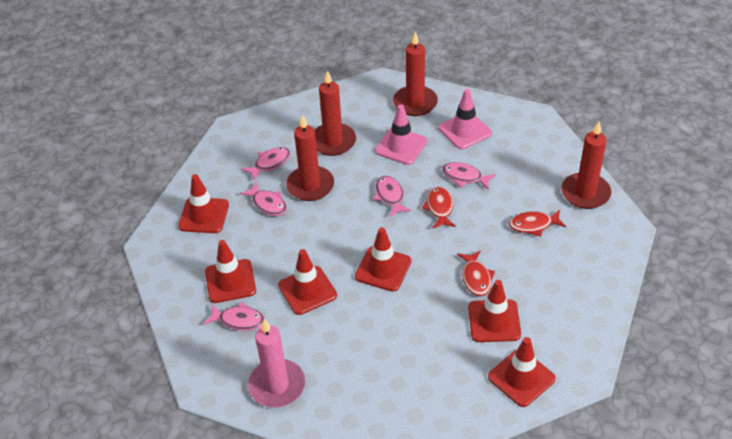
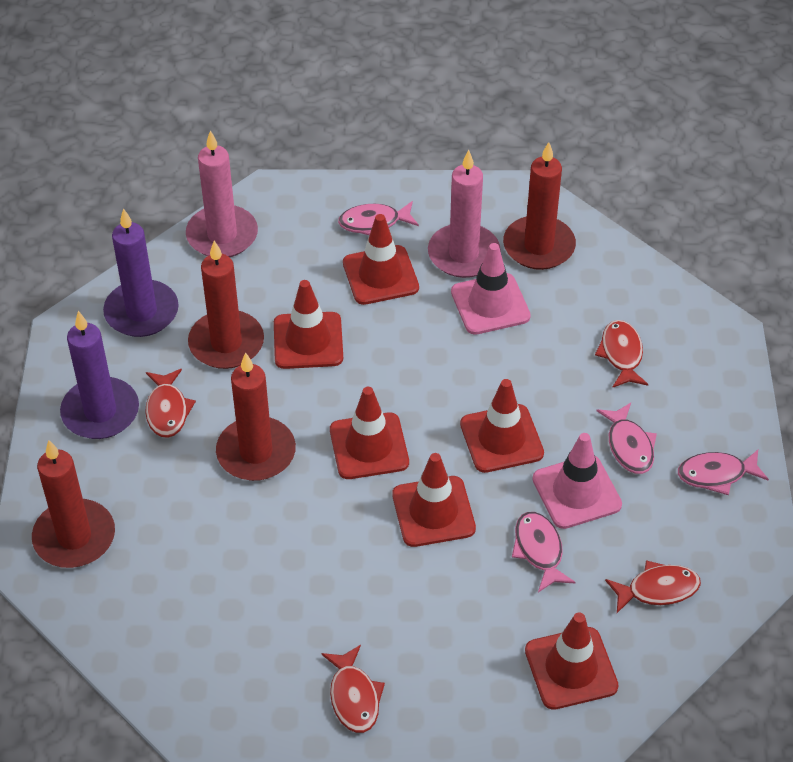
pink candle: 1 -> 2
pink fish: 5 -> 4
purple candle: 0 -> 2
red fish: 3 -> 4

